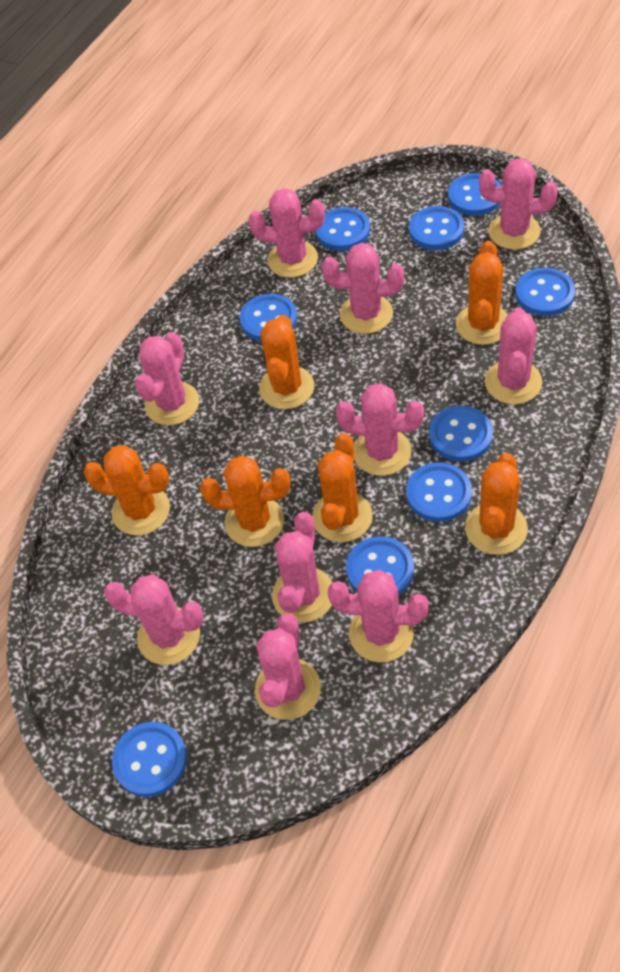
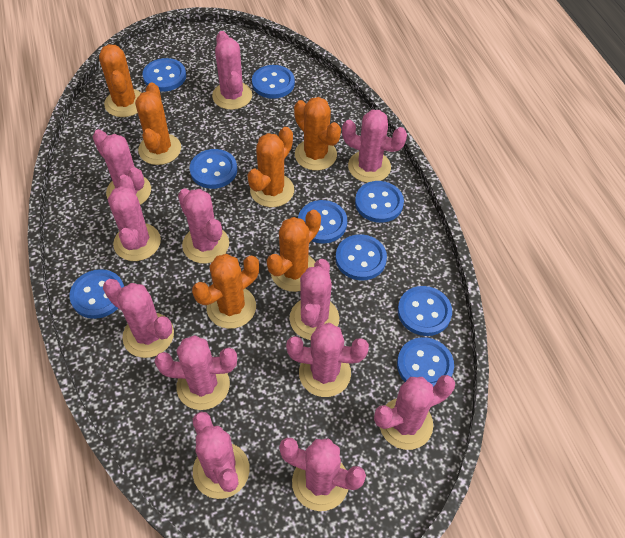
pink cactus: 10 -> 12

